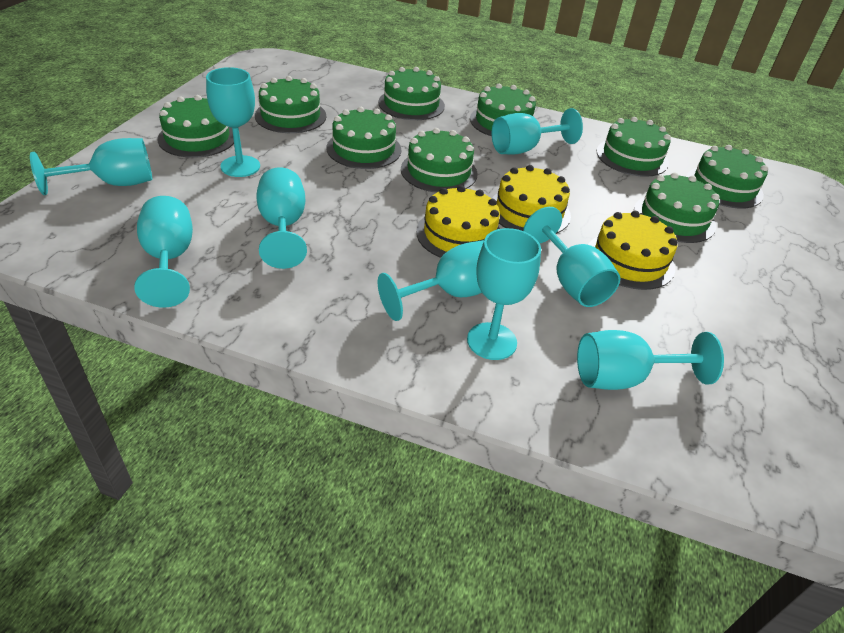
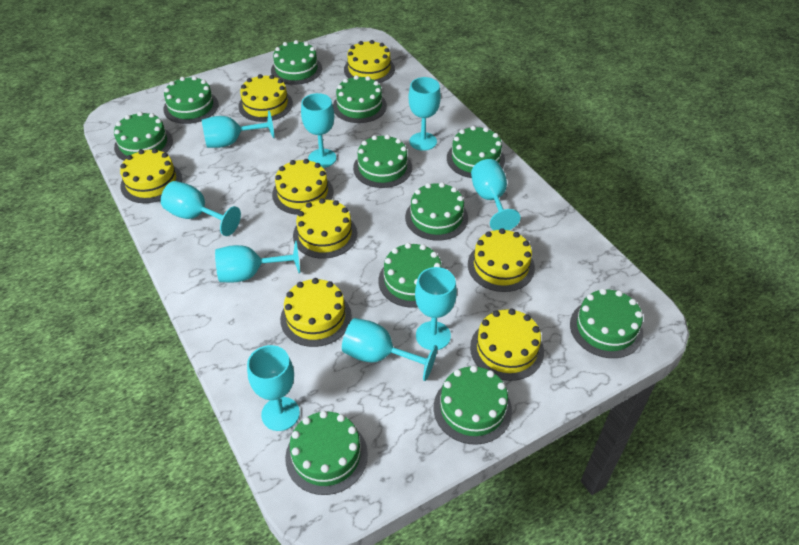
green cake: 9 -> 11
yellow cake: 3 -> 8

